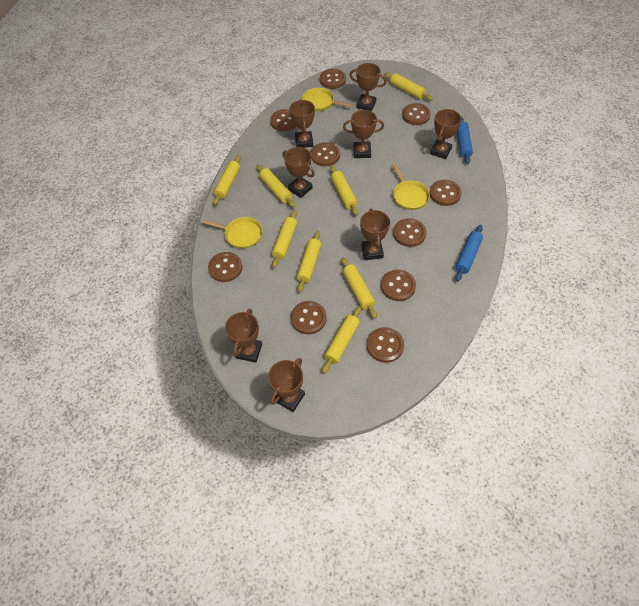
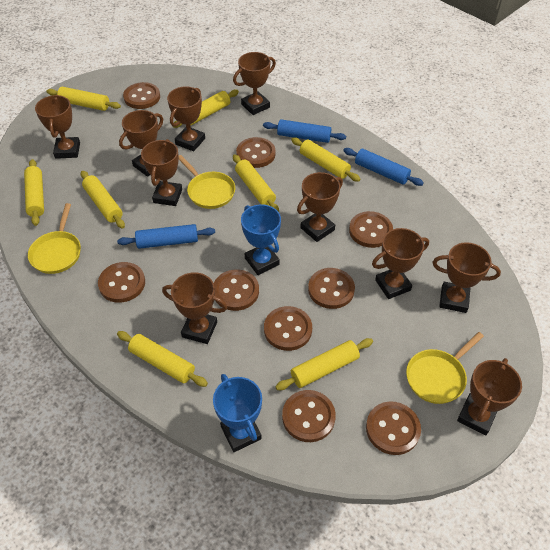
blue rolling pin: 2 -> 3
blue trophy: 0 -> 2
brown button: 10 -> 9
brown trophy: 8 -> 10

